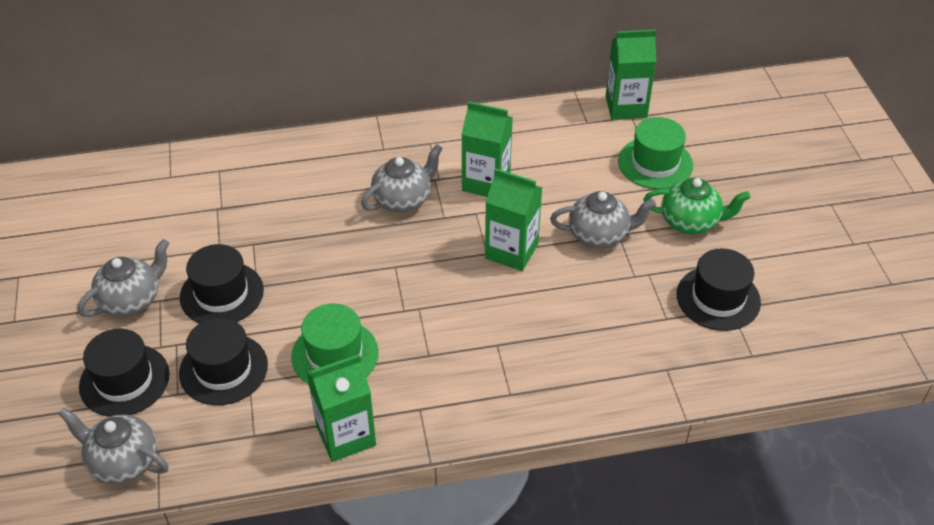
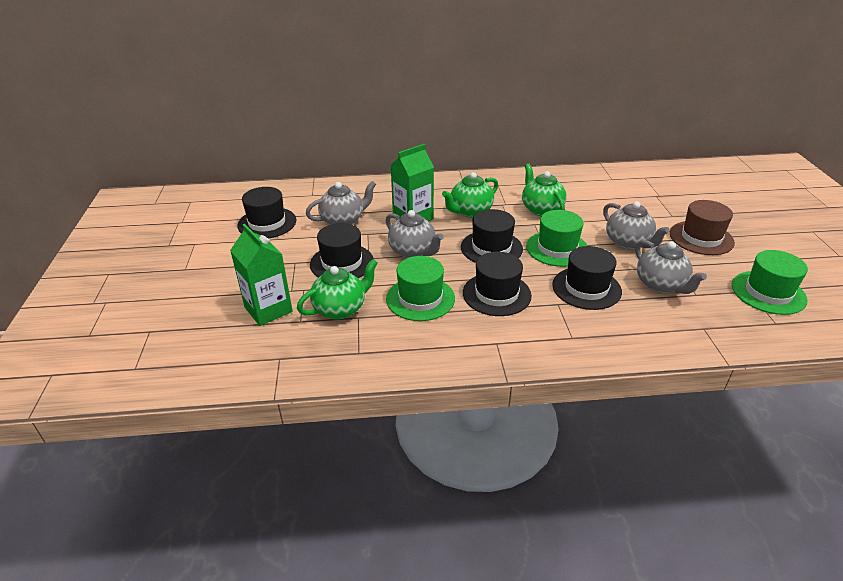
black hat: 4 -> 5
brown hat: 0 -> 1
green carton: 4 -> 2
green hat: 2 -> 3
green teapot: 1 -> 3

